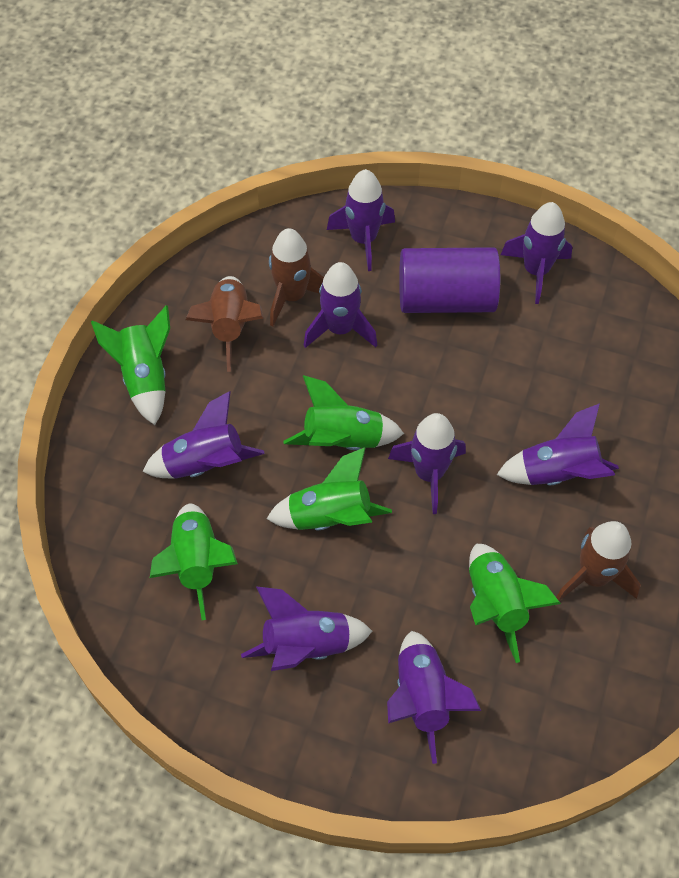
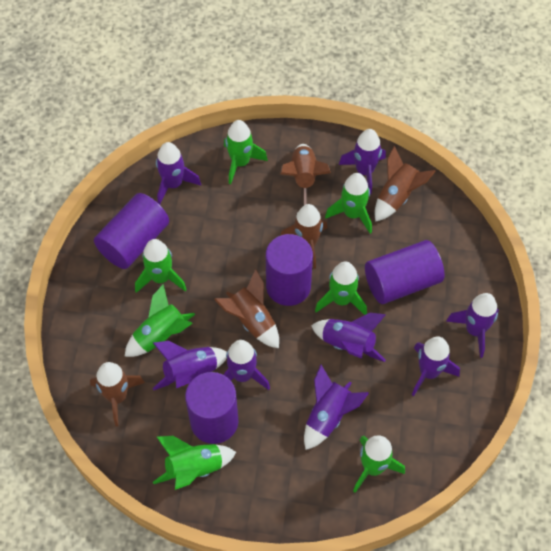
brown rocket: 3 -> 5
green rocket: 5 -> 7
purple cylinder: 1 -> 4

